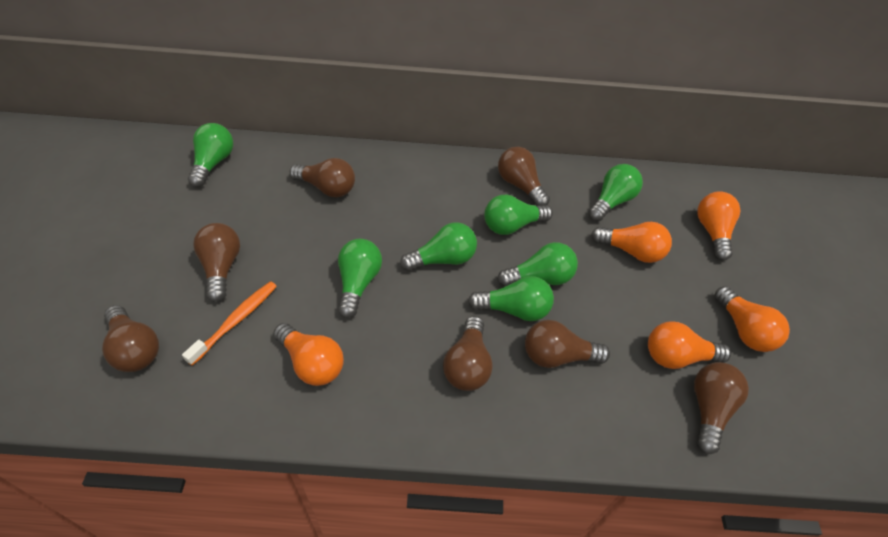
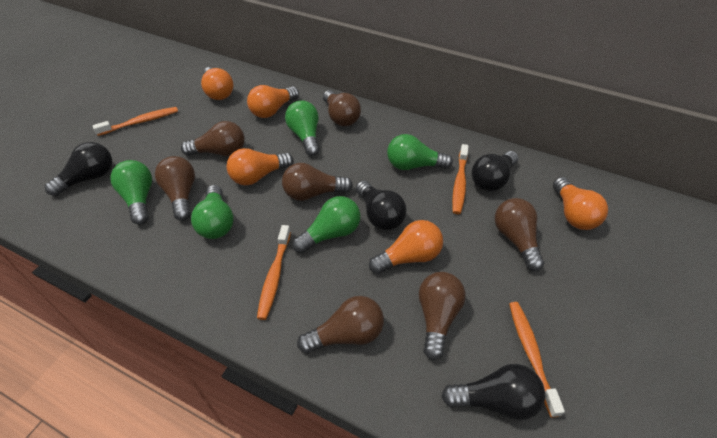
black light bulb: 0 -> 4
green light bulb: 7 -> 5
orange toothbrush: 1 -> 4

